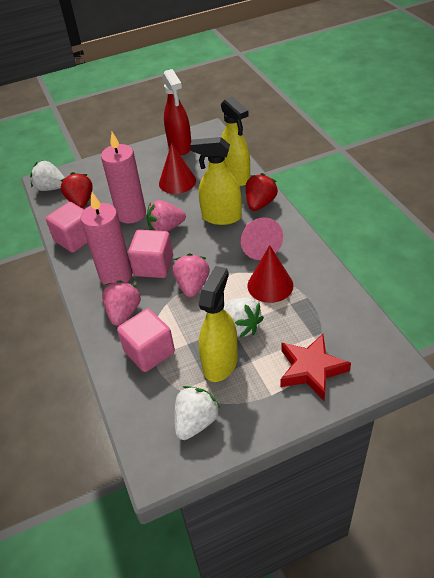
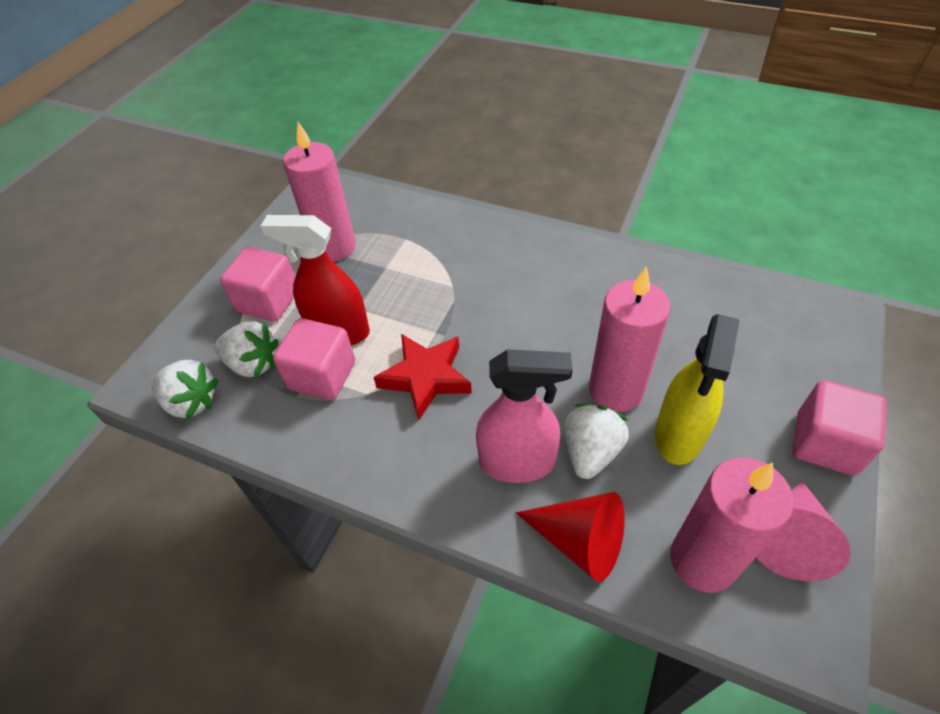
pink candle: 2 -> 3
pink spray bottle: 0 -> 1
pink strawberry: 3 -> 0
red cone: 2 -> 1
red strawberry: 2 -> 0
yellow spray bottle: 3 -> 1

